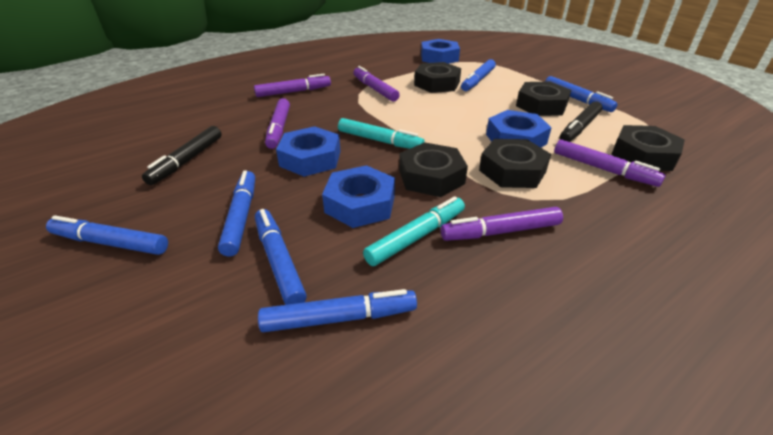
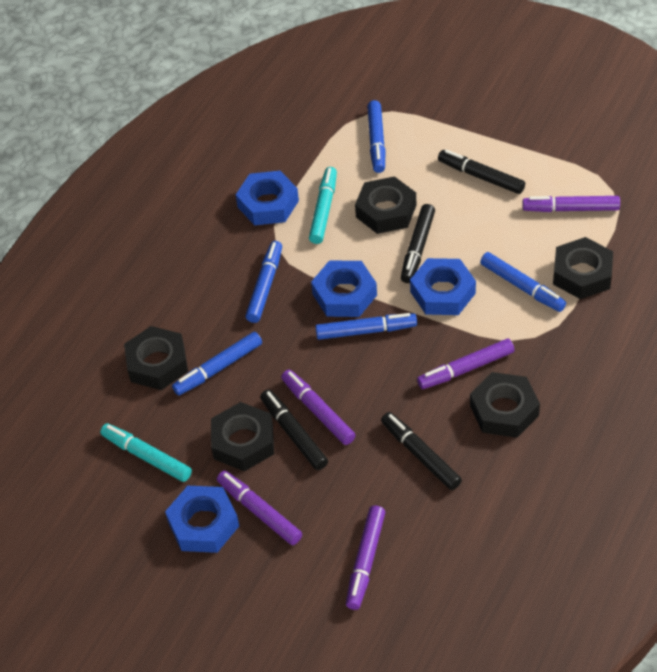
black marker: 2 -> 4
blue marker: 6 -> 5

